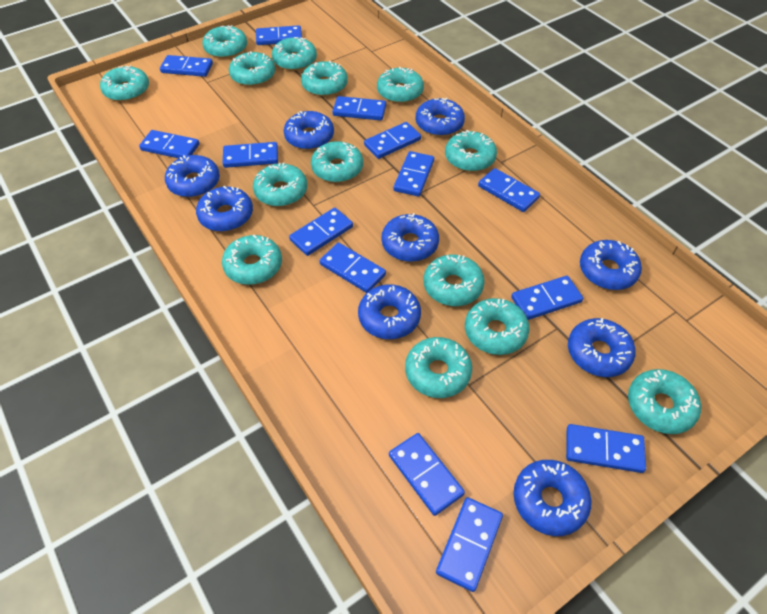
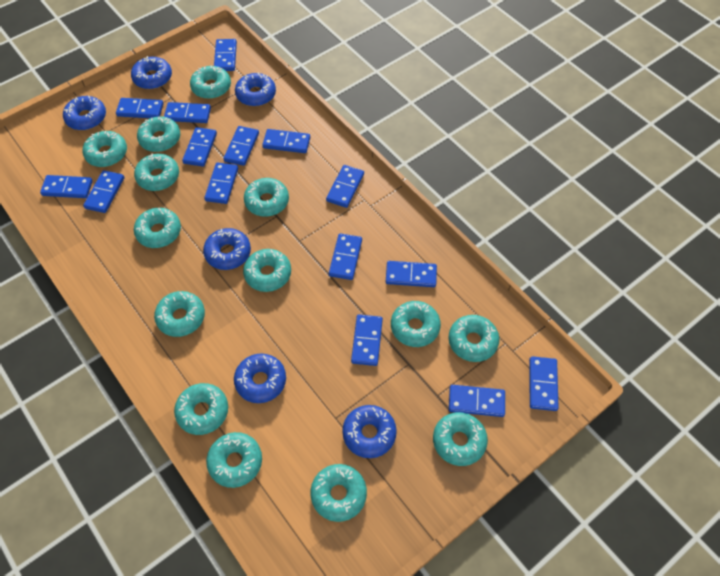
blue domino: 14 -> 15
blue donut: 9 -> 6

